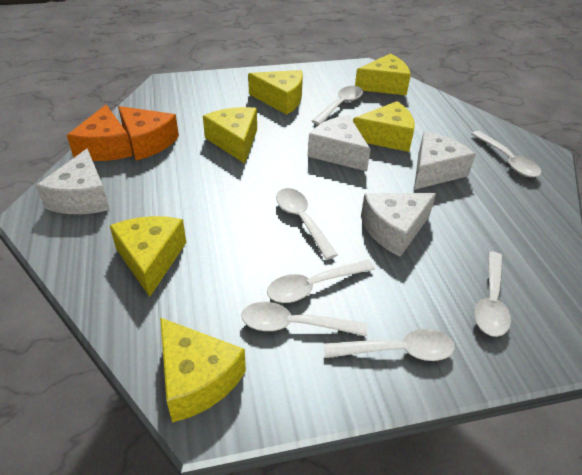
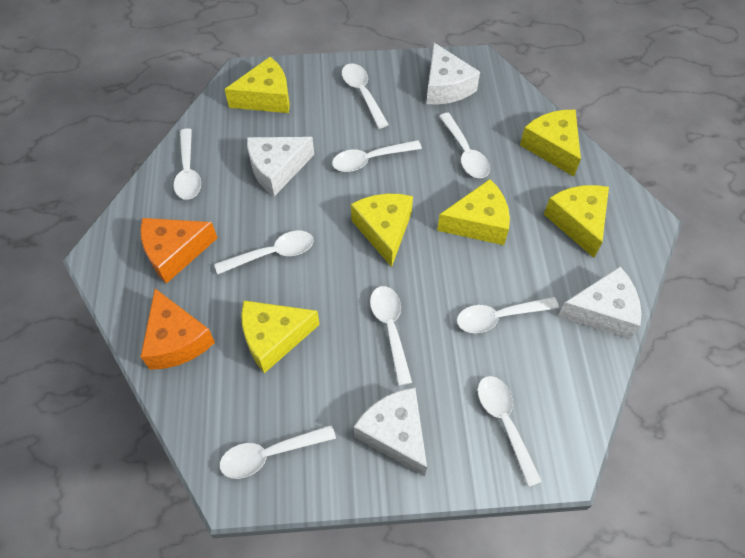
white spoon: 7 -> 9

